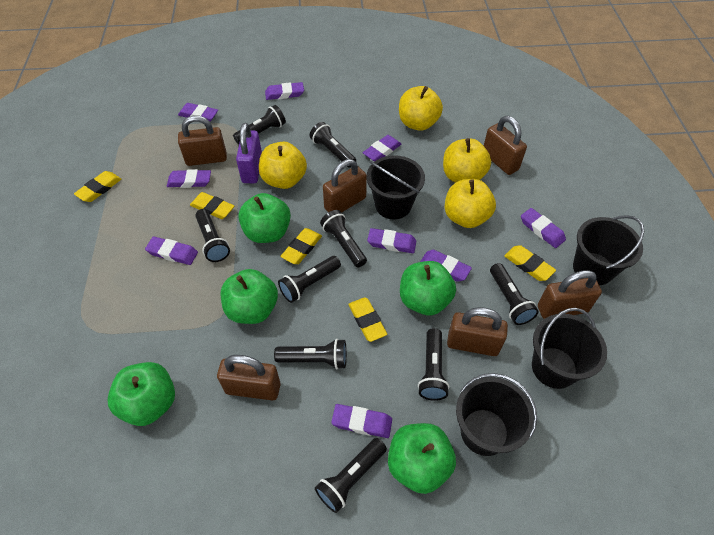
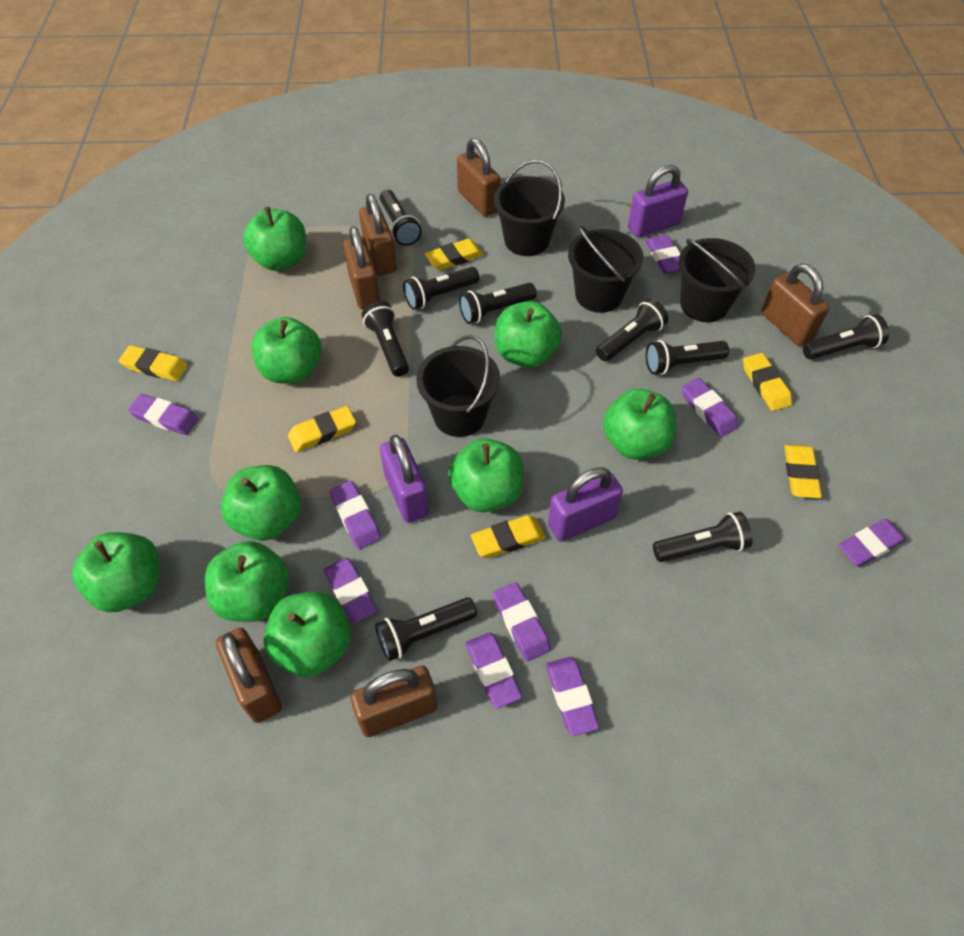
green apple: 5 -> 9
purple padlock: 1 -> 3
yellow apple: 4 -> 0
yellow eraser: 5 -> 6

